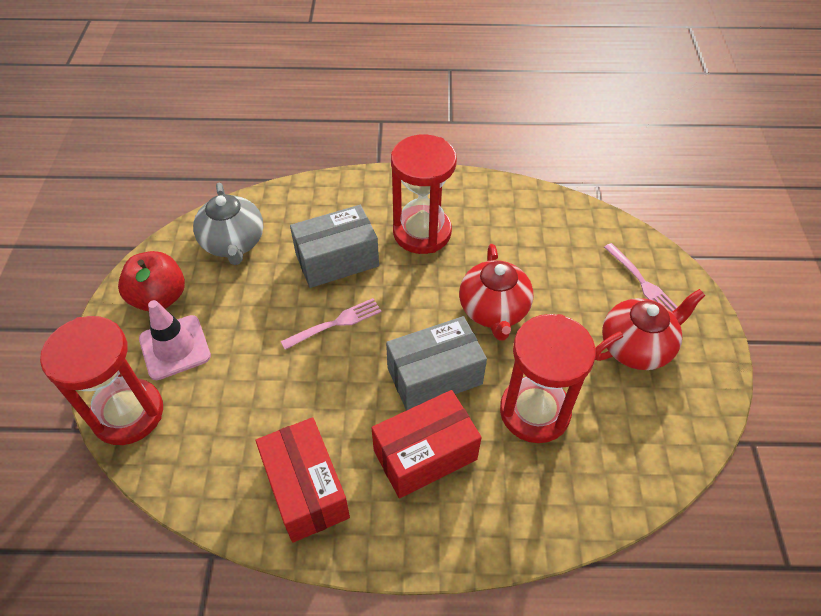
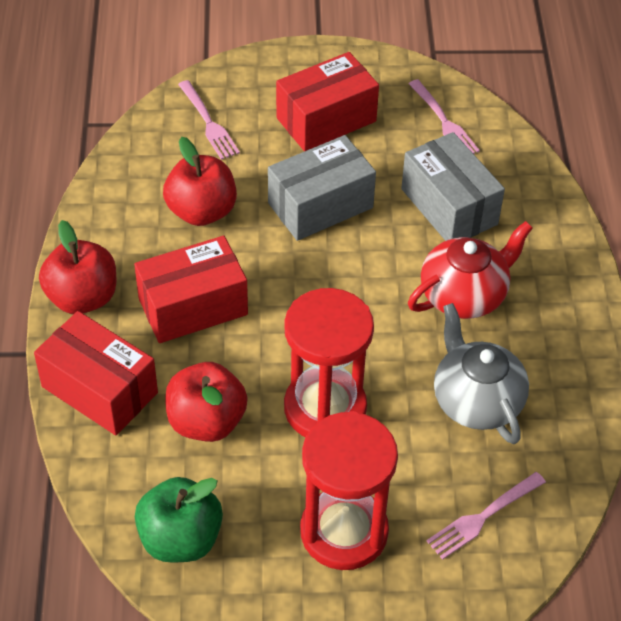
green apple: 0 -> 1
pink fork: 2 -> 3
pink traffic cone: 1 -> 0
red apple: 1 -> 3
red box: 2 -> 3
red hourglass: 3 -> 2
red teapot: 2 -> 1

